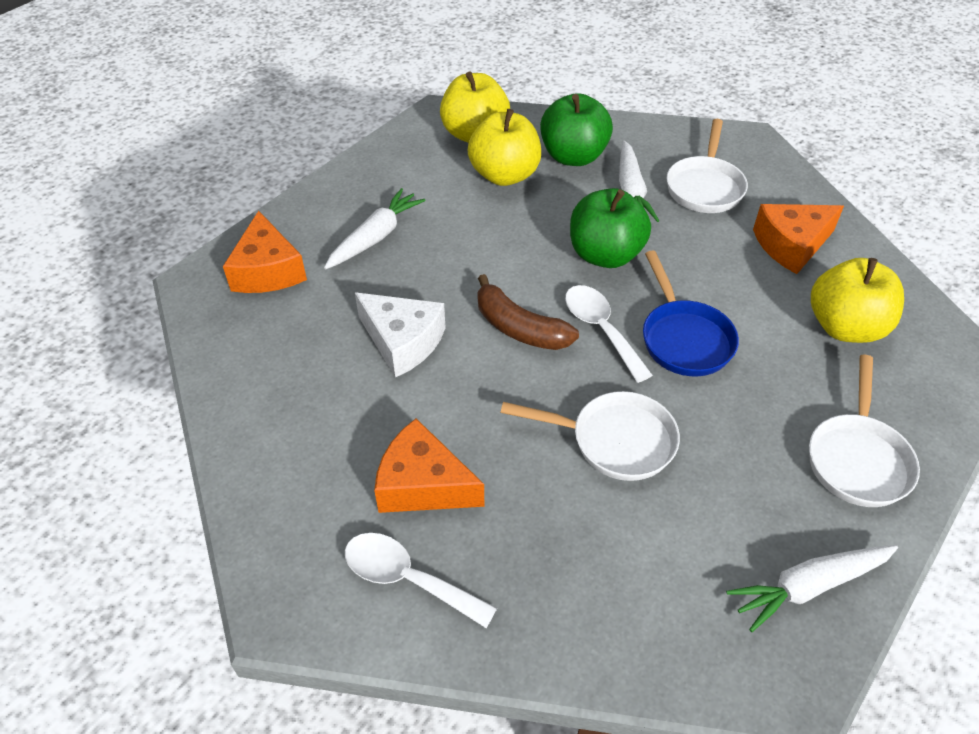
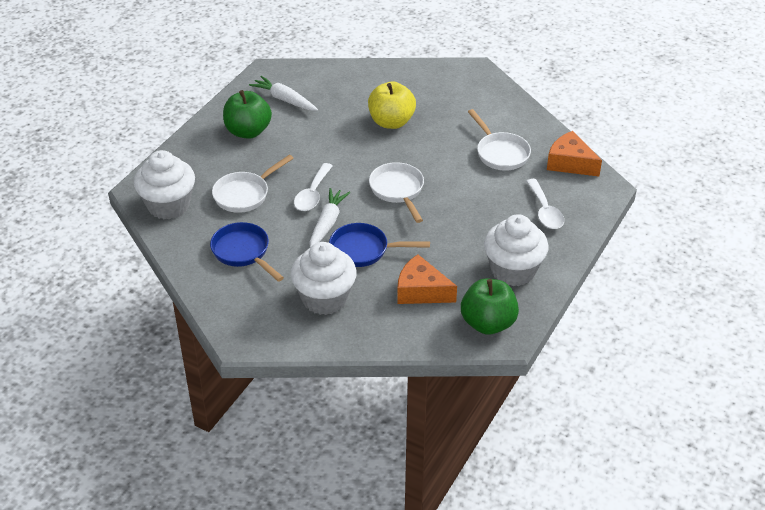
blue pan: 1 -> 2
brown banana: 1 -> 0
orange cheese: 3 -> 2
white carrot: 3 -> 2
white cheese: 1 -> 0
white cupcake: 0 -> 3
yellow apple: 3 -> 1

